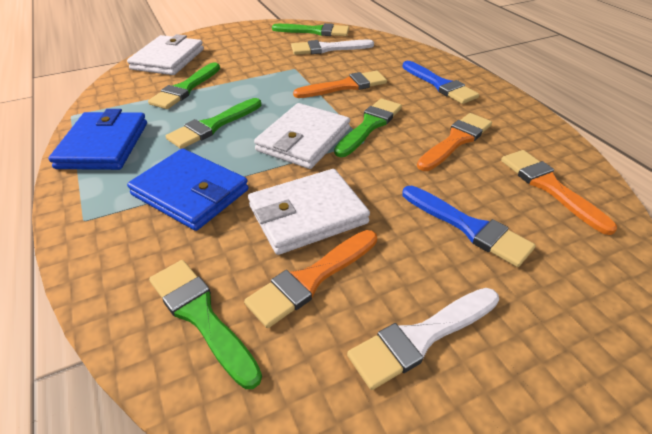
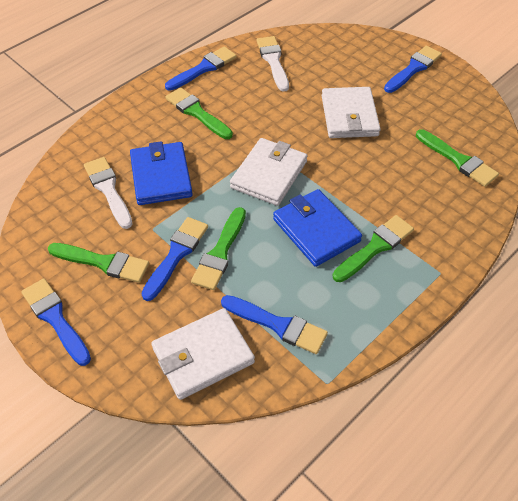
blue brush: 2 -> 5
orange brush: 4 -> 0

